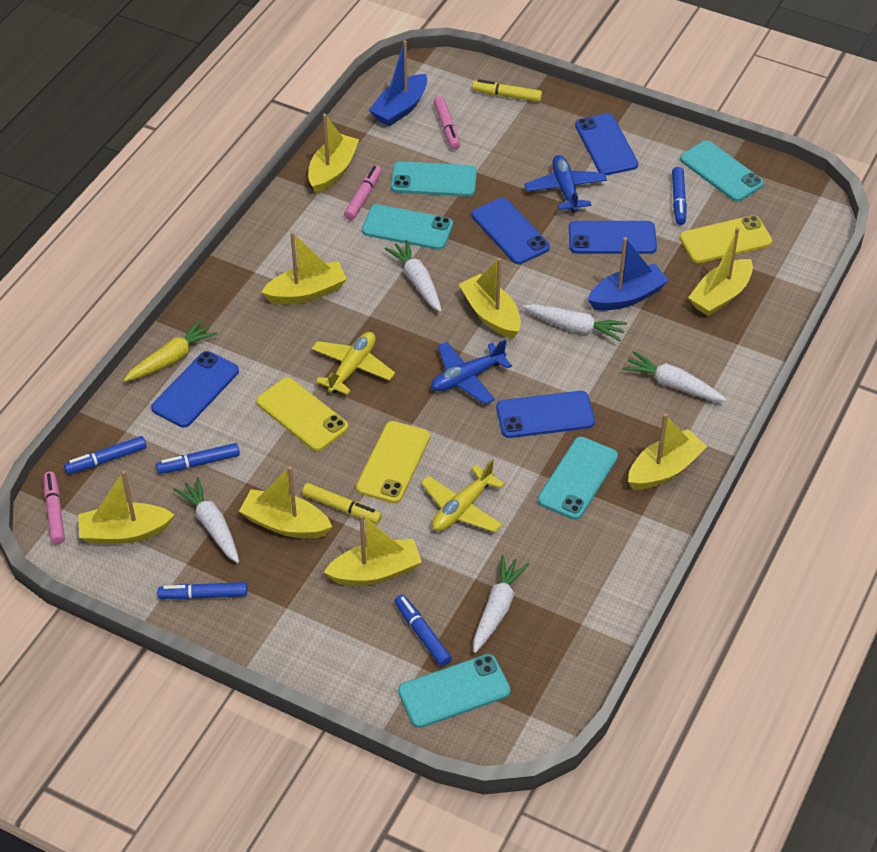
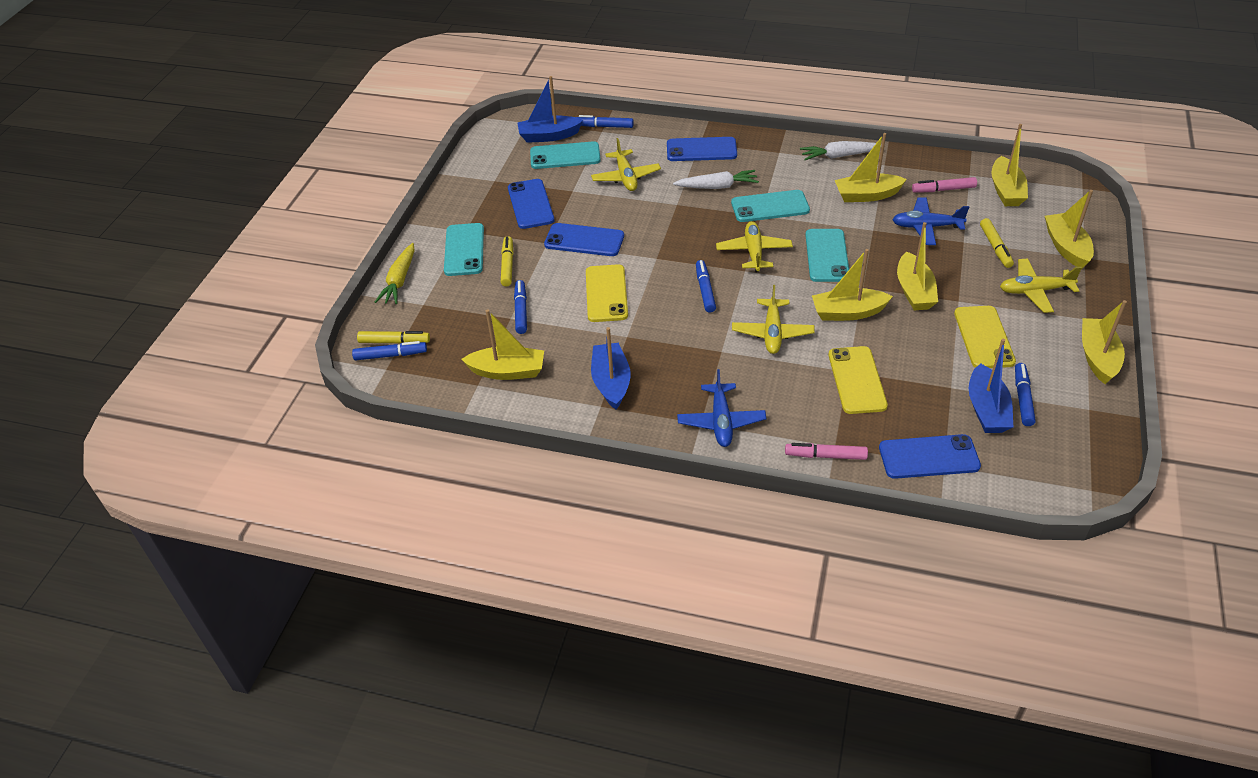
blue boat: 2 -> 3
blue phone: 5 -> 4
pink marker: 3 -> 2
turquoise phone: 5 -> 4
white carrot: 5 -> 2
yellow boat: 8 -> 7
yellow marker: 2 -> 3
yellow plane: 2 -> 4

